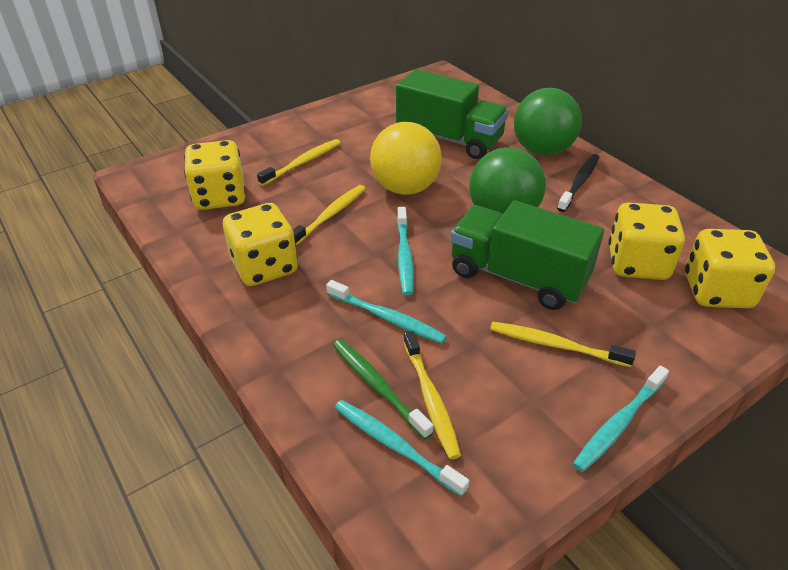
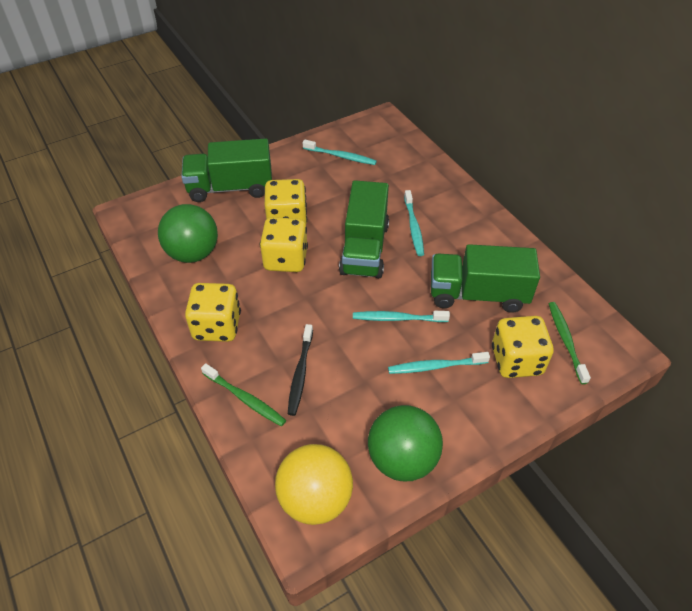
green toothbrush: 1 -> 2
green truck: 2 -> 3
yellow toothbrush: 4 -> 0

